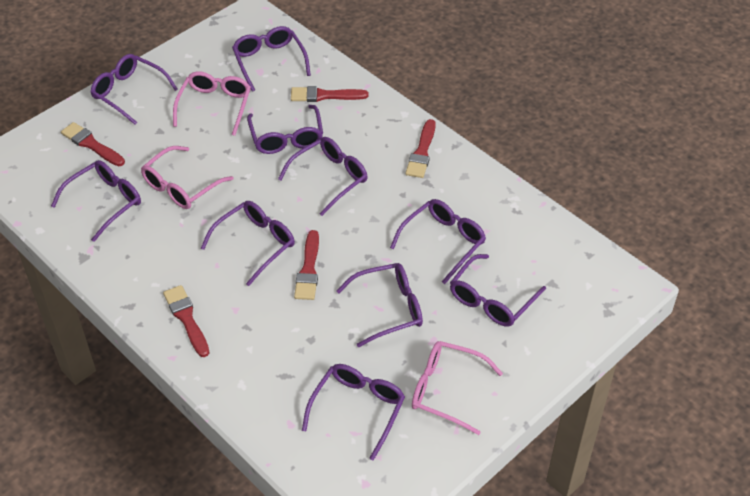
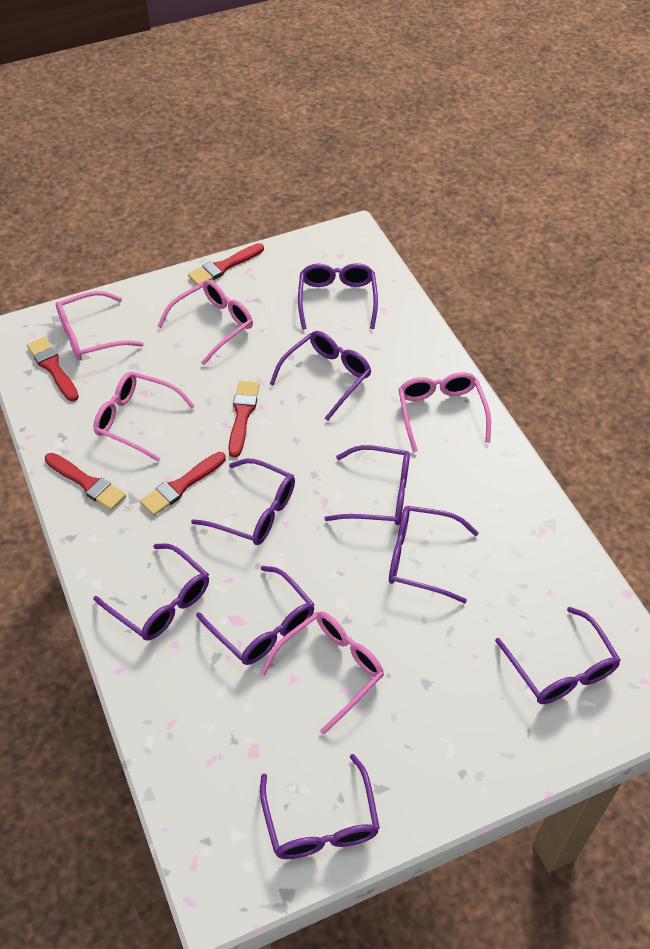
pink glasses: 3 -> 5
purple glasses: 10 -> 9

